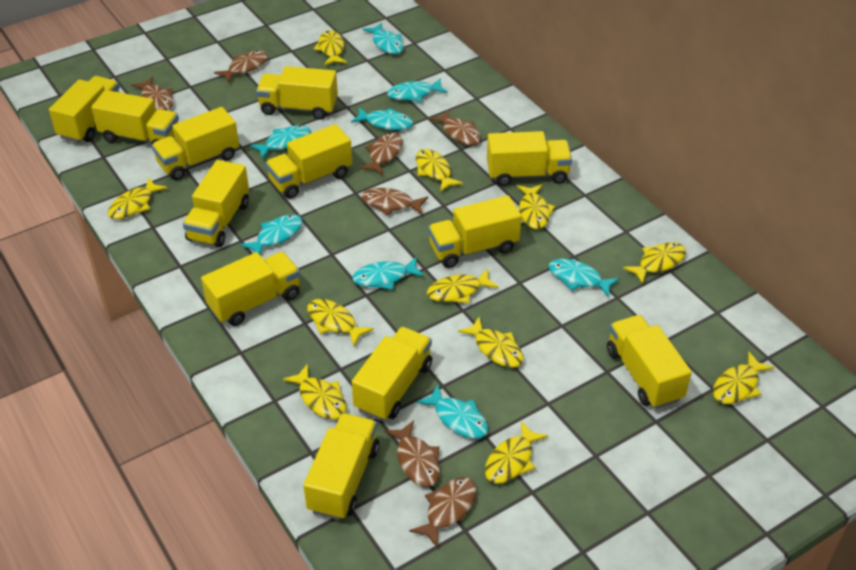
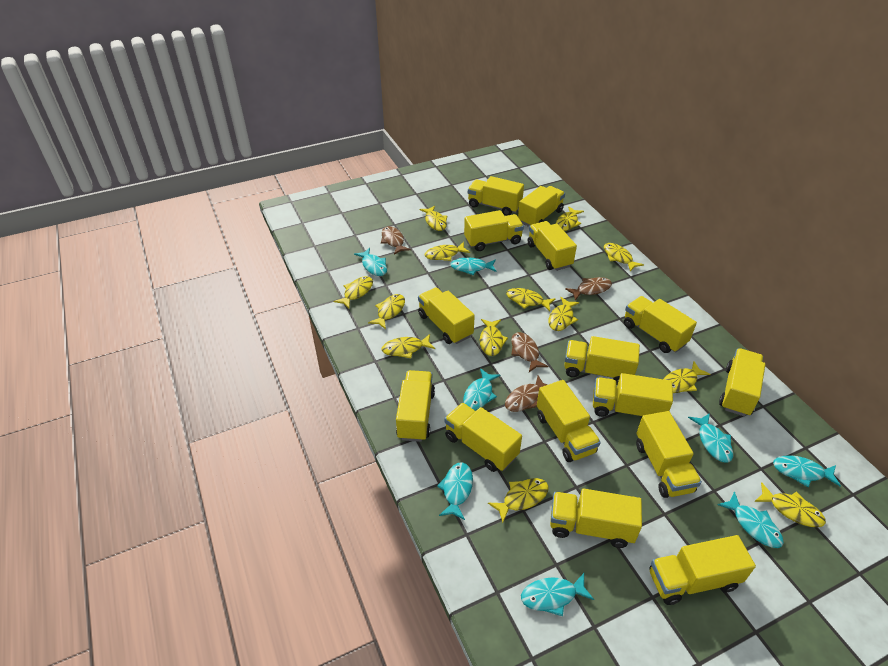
brown fish: 7 -> 4
yellow fish: 11 -> 13
yellow truck: 12 -> 15

